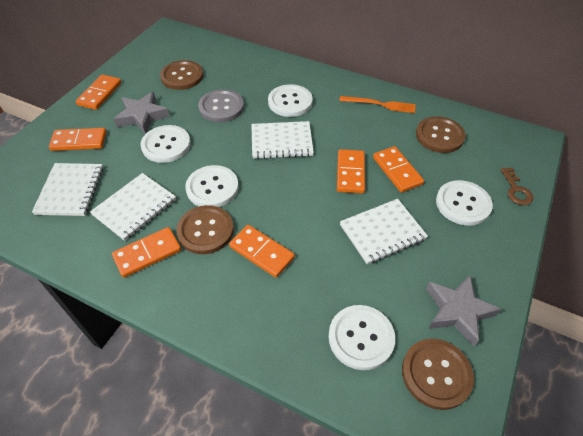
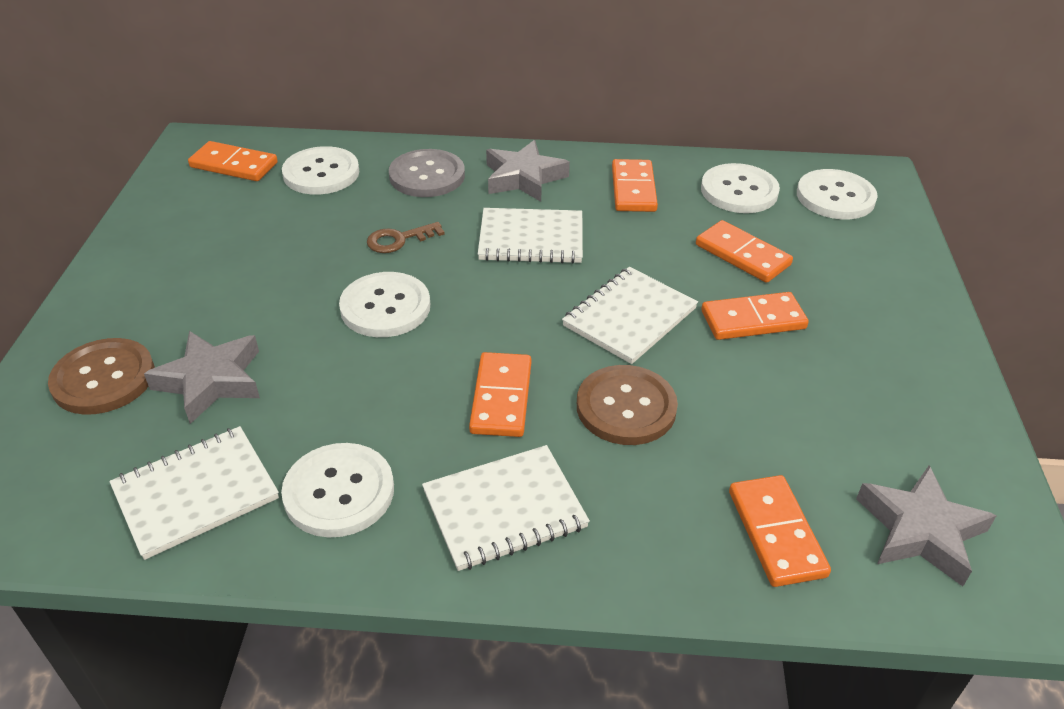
brown button: 4 -> 2
grey star: 2 -> 3
orange fork: 1 -> 0

